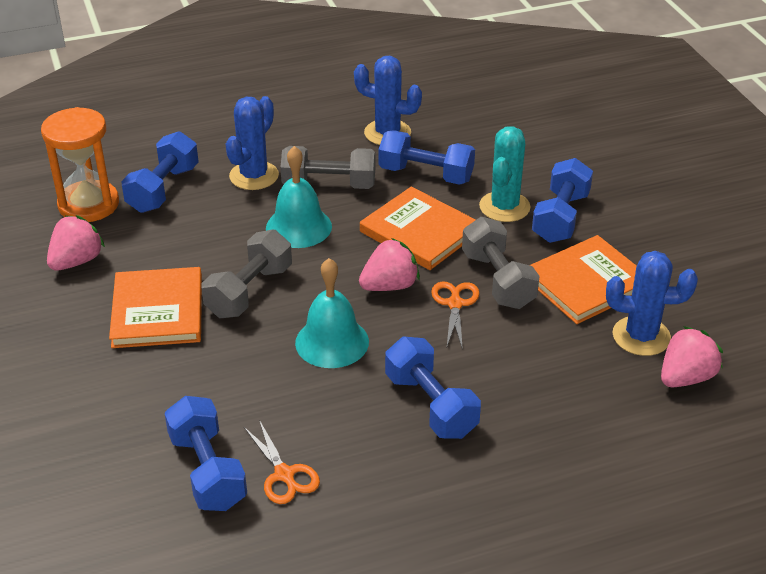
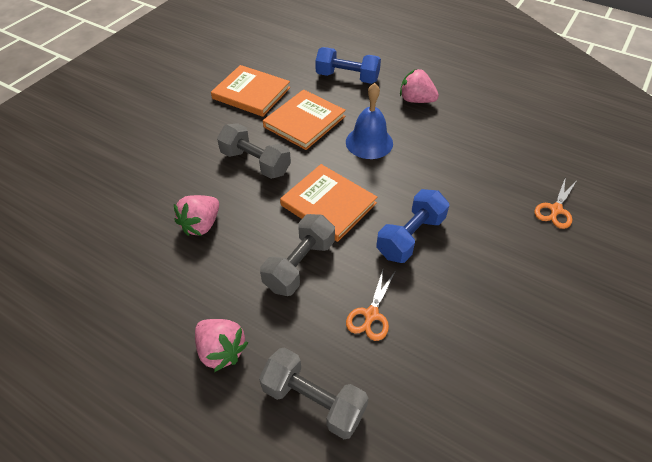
blue bell: 0 -> 1
blue cactus: 3 -> 0
blue dumbbell: 5 -> 2
orange hourglass: 1 -> 0
turquoise bell: 2 -> 0
turquoise cactus: 1 -> 0

